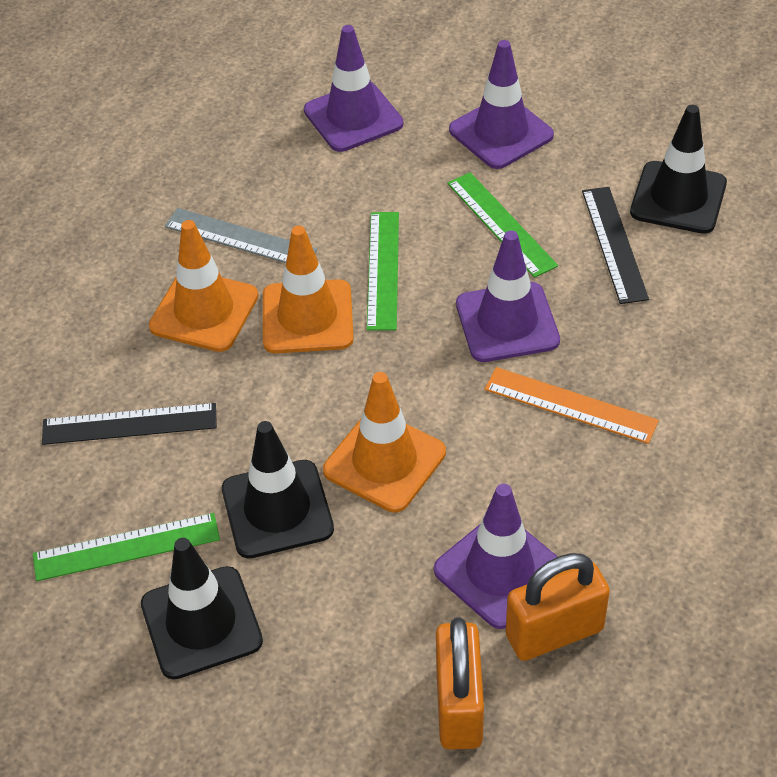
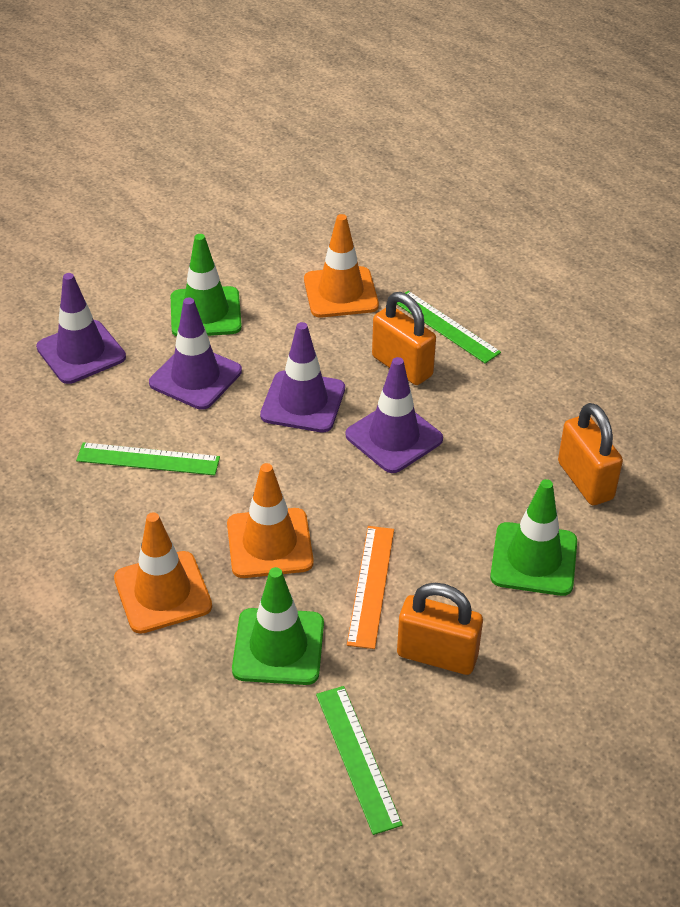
black ruler: 2 -> 0
black traffic cone: 3 -> 0
green traffic cone: 0 -> 3
grey ruler: 1 -> 0
orange padlock: 2 -> 3

